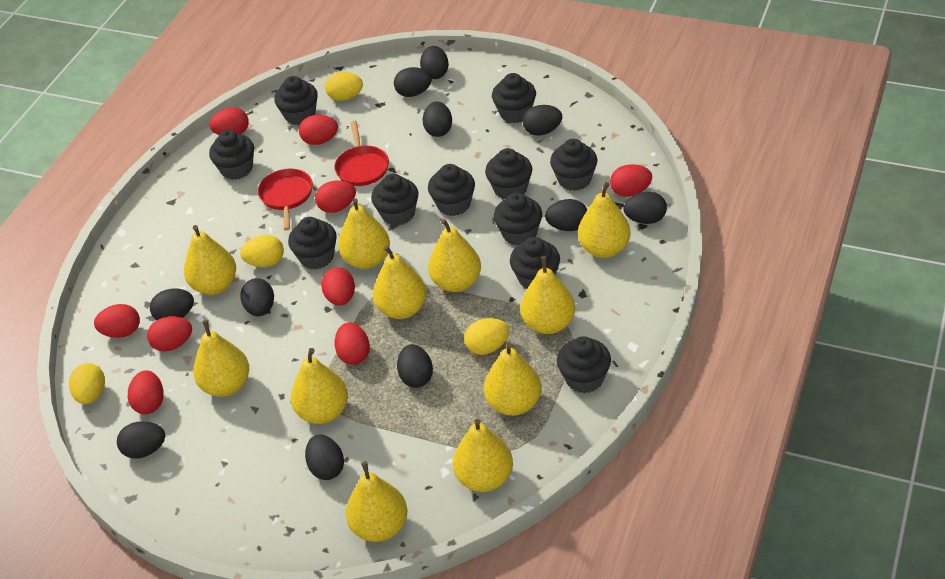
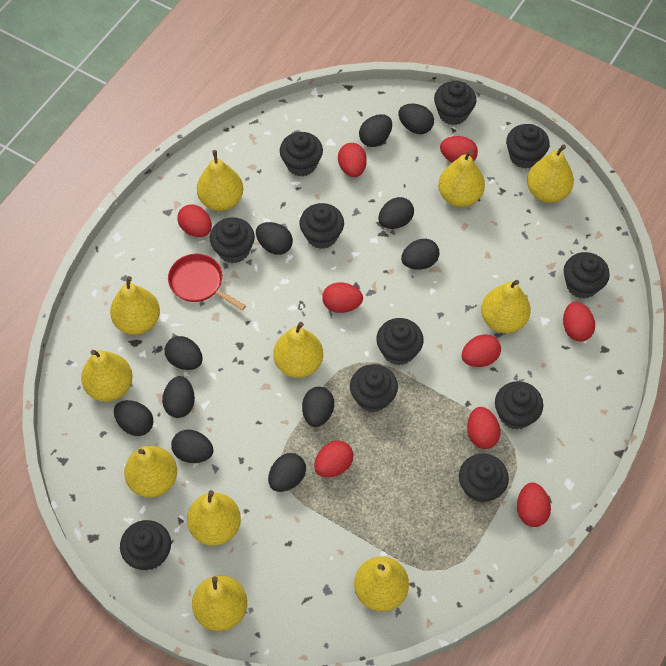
red pan: 2 -> 1
yellow egg: 4 -> 0

